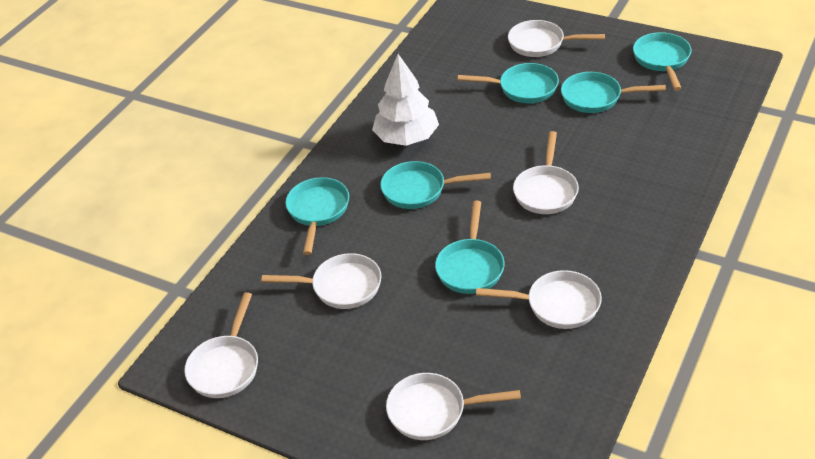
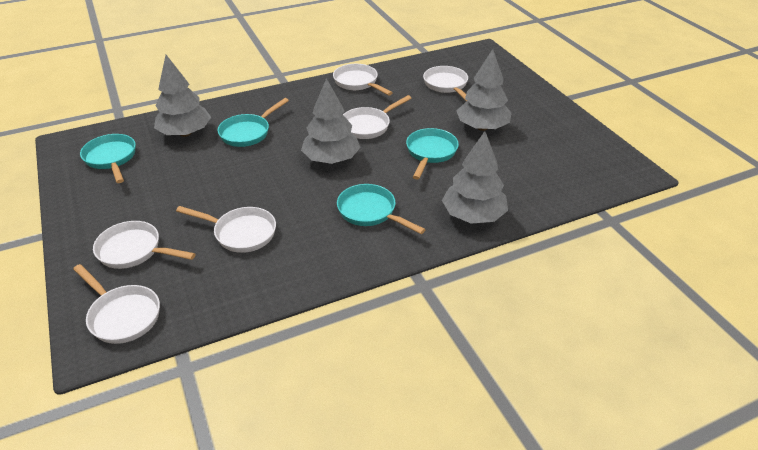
grey tree: 0 -> 4
turquoise pan: 6 -> 4
white tree: 1 -> 0

